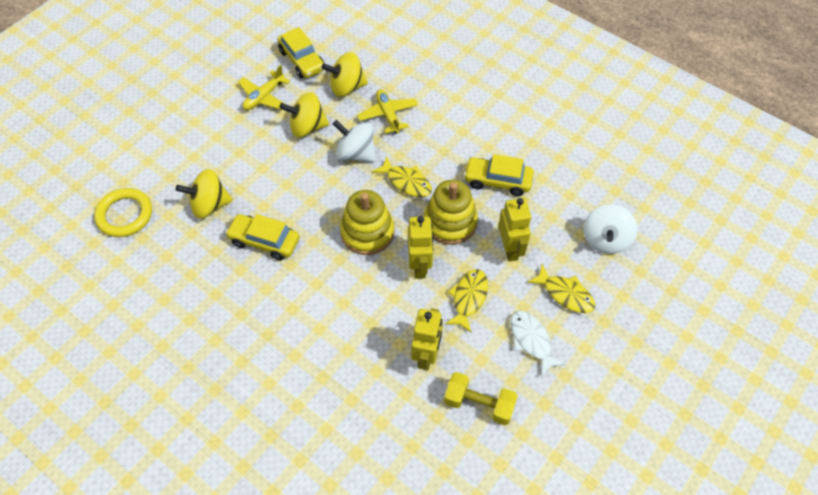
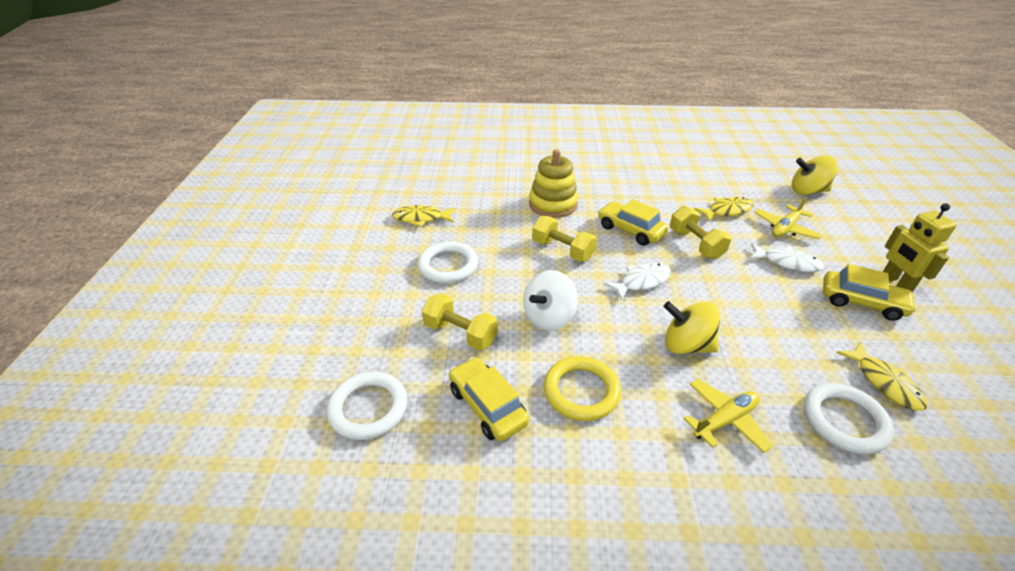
white fish: 1 -> 2
white ring: 0 -> 3
white spinning top: 2 -> 1
yellow dumbbell: 1 -> 3
yellow robot: 3 -> 1
yellow spinning top: 3 -> 2
yellow stacking toy: 2 -> 1

